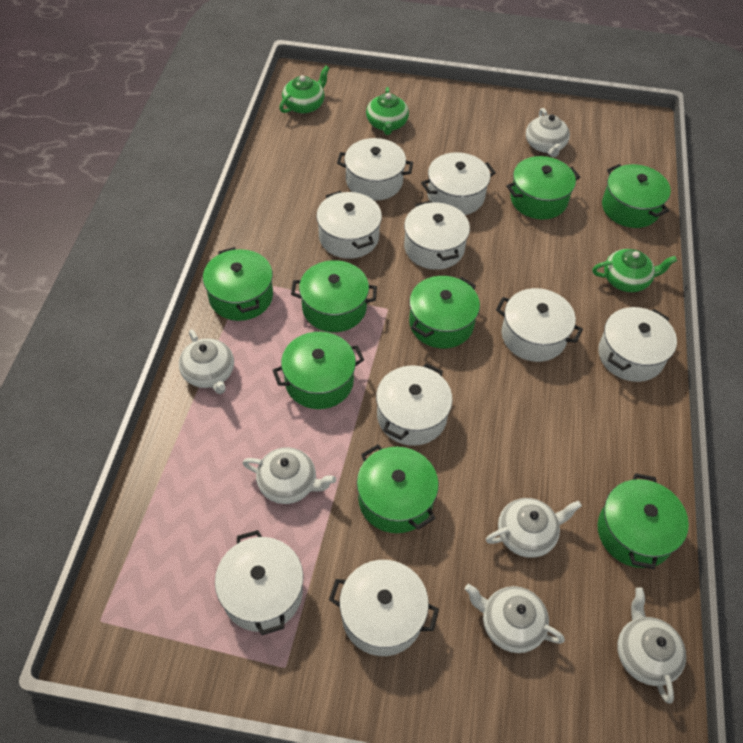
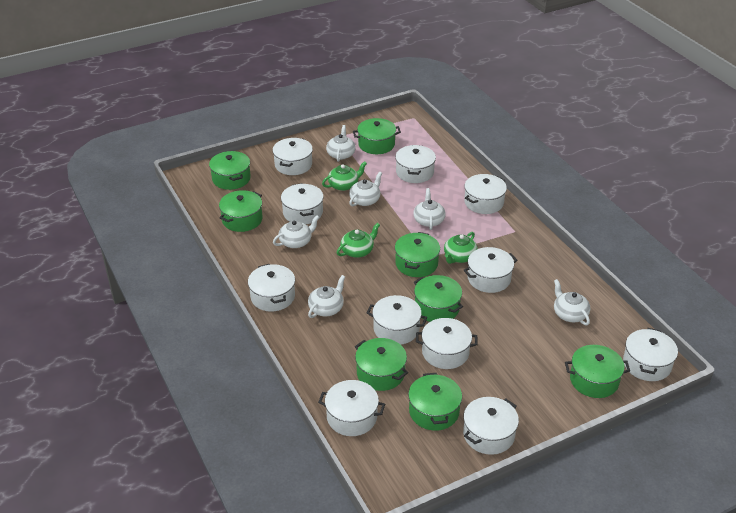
white pot: 9 -> 11

